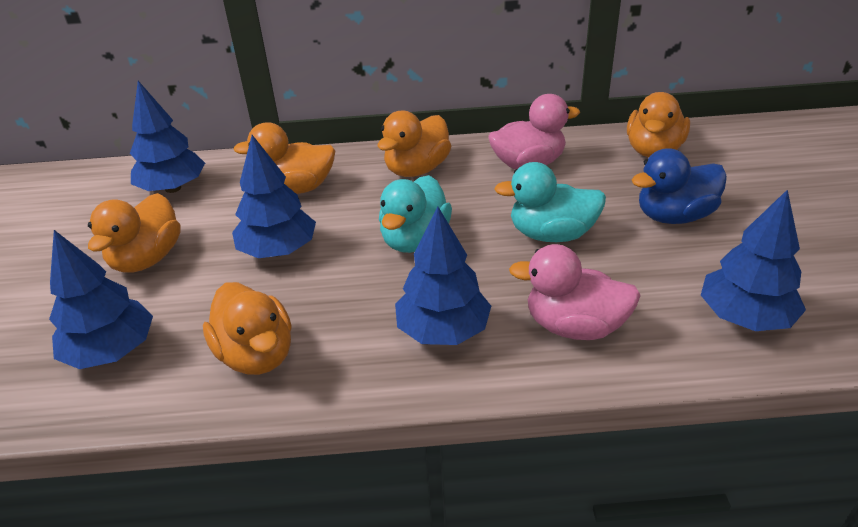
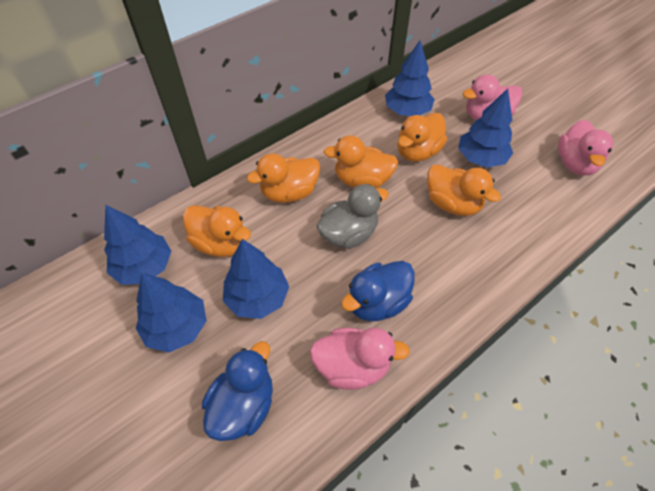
blue duck: 1 -> 2
grey duck: 0 -> 1
pink duck: 2 -> 3
turquoise duck: 2 -> 0

